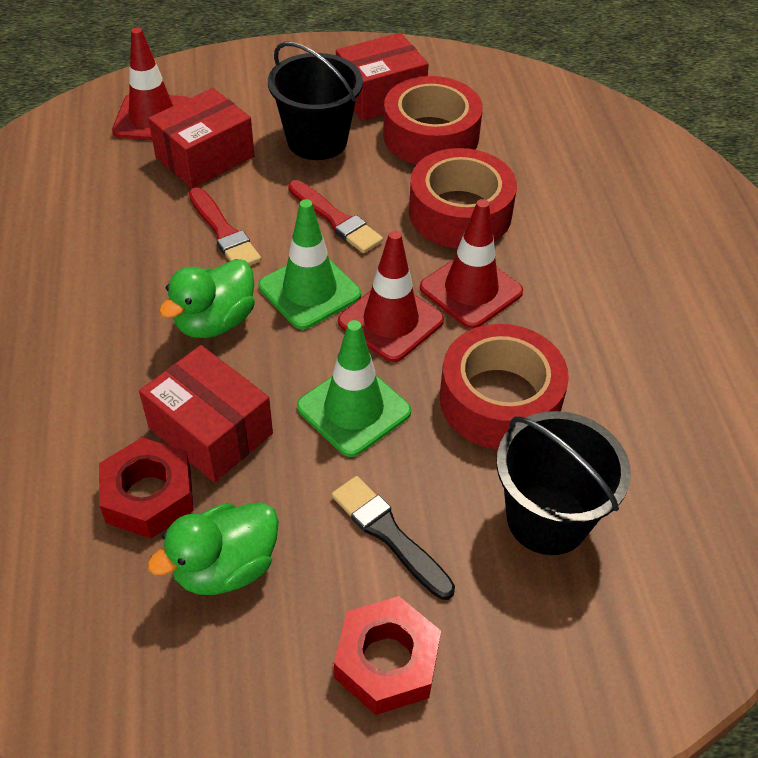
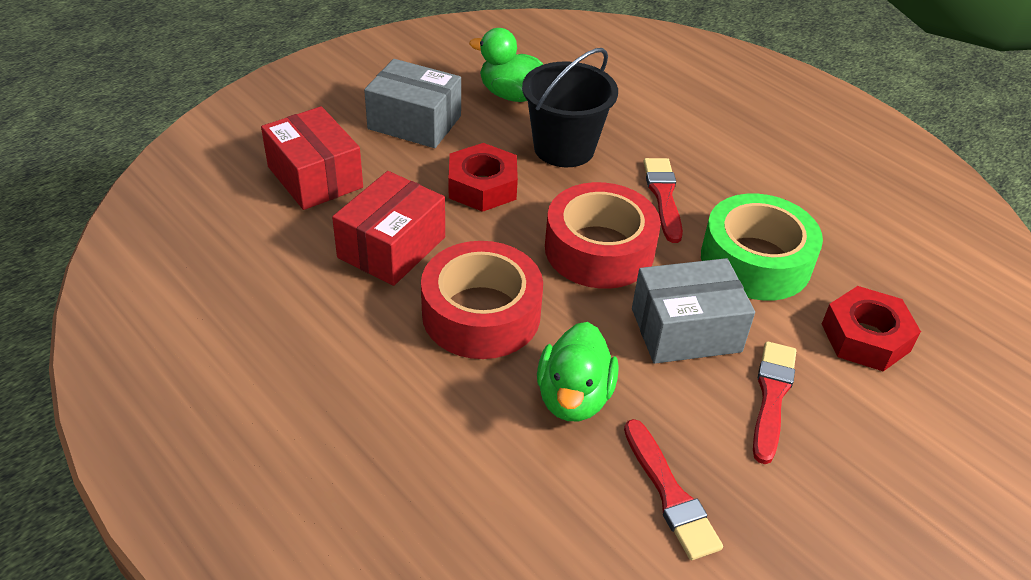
black brush: 1 -> 0
black bucket: 2 -> 1
green tape: 0 -> 1
green traffic cone: 2 -> 0
grey box: 0 -> 2
red box: 3 -> 2
red brush: 2 -> 3
red tape: 3 -> 2
red traffic cone: 3 -> 0

